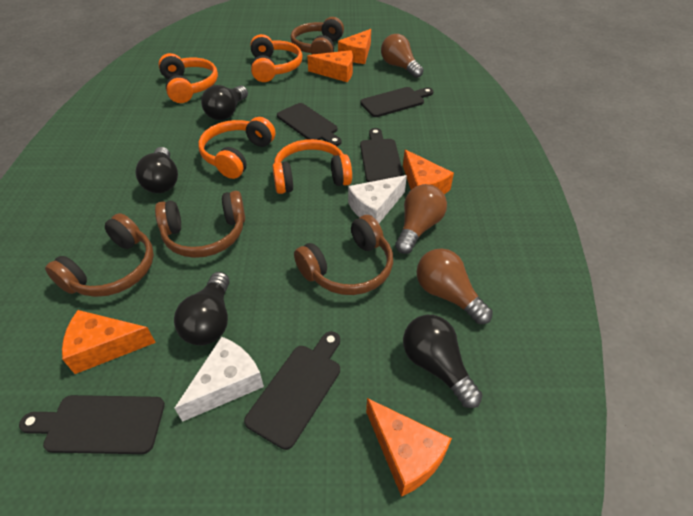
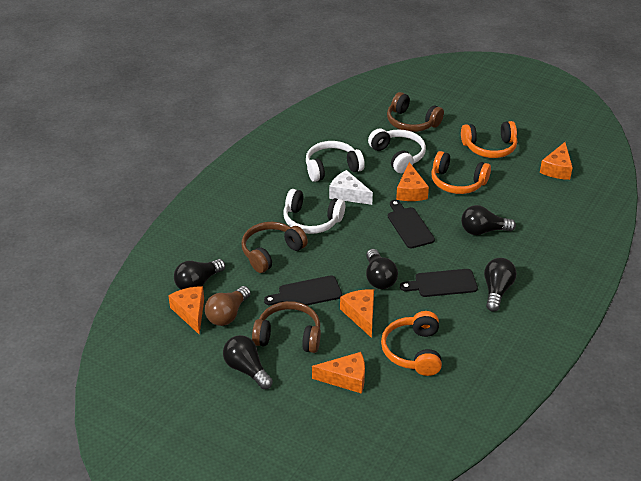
black cutting board: 5 -> 3
black light bulb: 4 -> 5
brown headphones: 4 -> 3
brown light bulb: 3 -> 1
orange headphones: 4 -> 3
white cheese: 2 -> 1
white headphones: 0 -> 3

